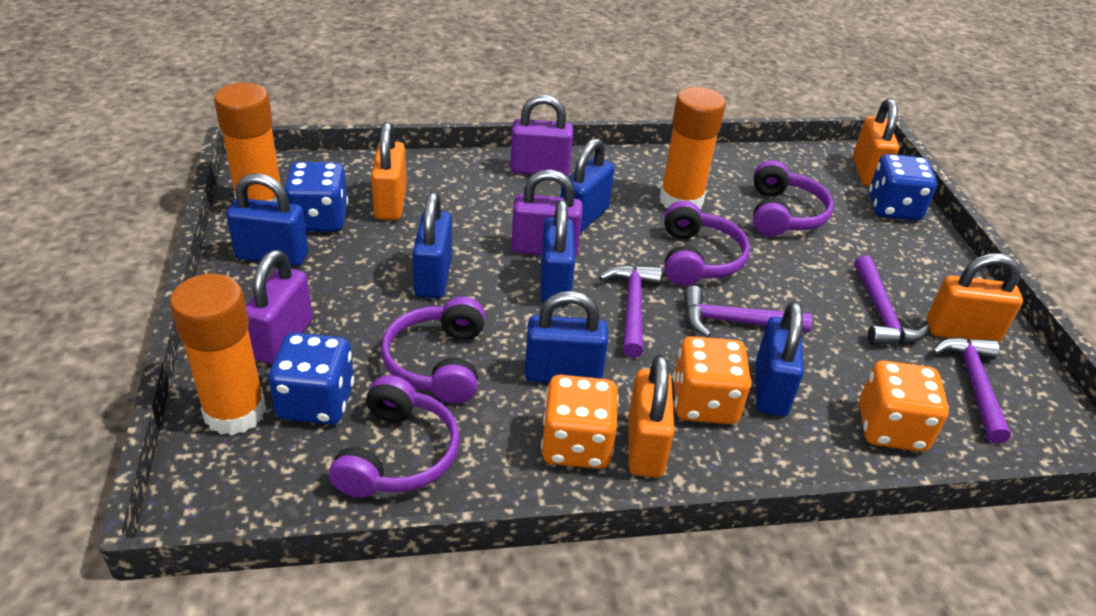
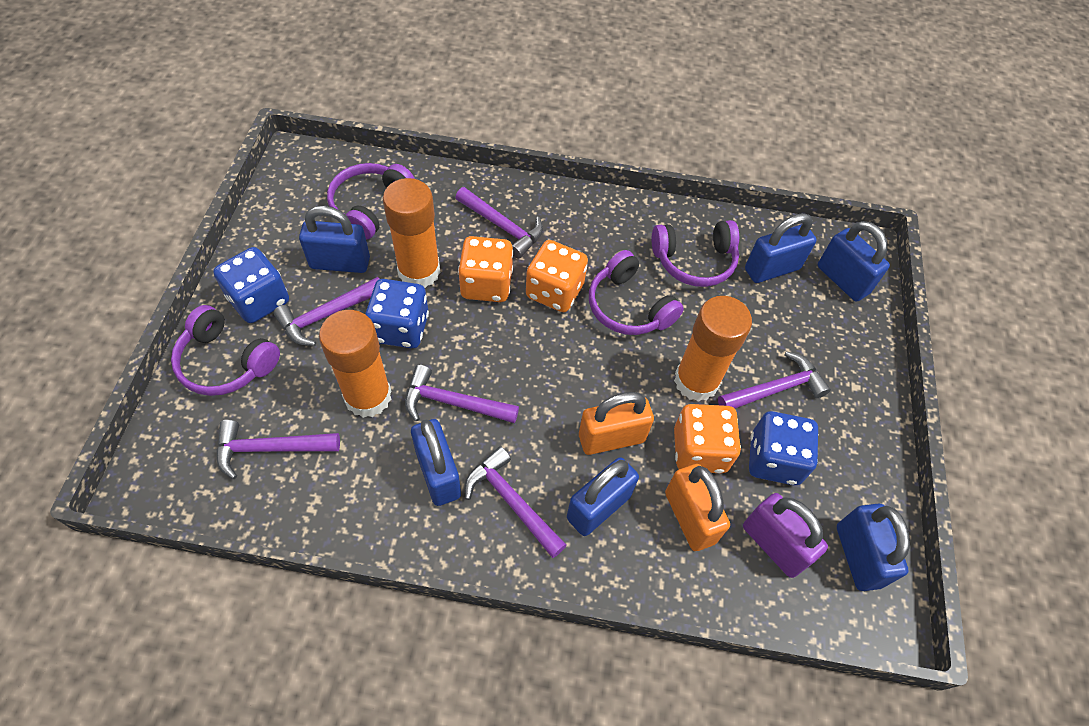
orange padlock: 4 -> 2
purple hammer: 4 -> 6
purple padlock: 3 -> 1

